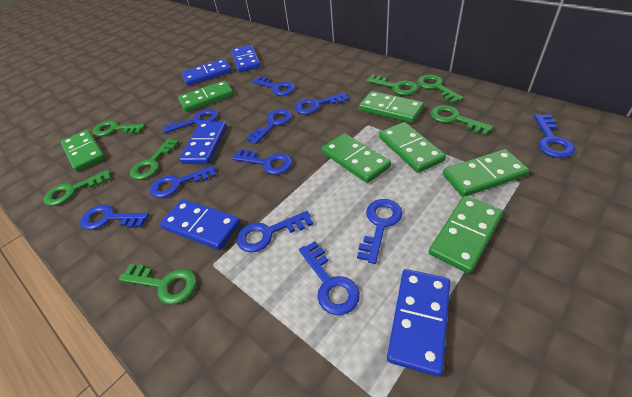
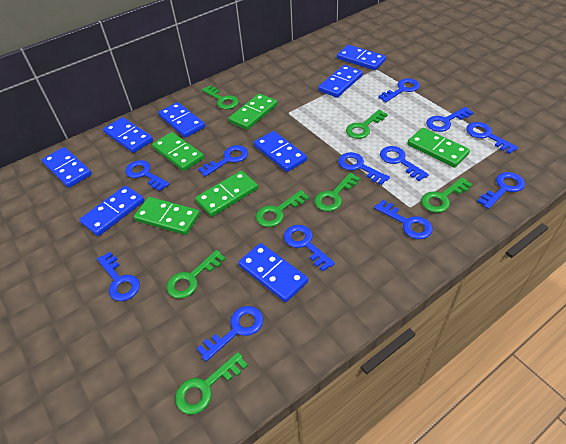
blue domino: 5 -> 8
blue key: 11 -> 12
green domino: 7 -> 5

